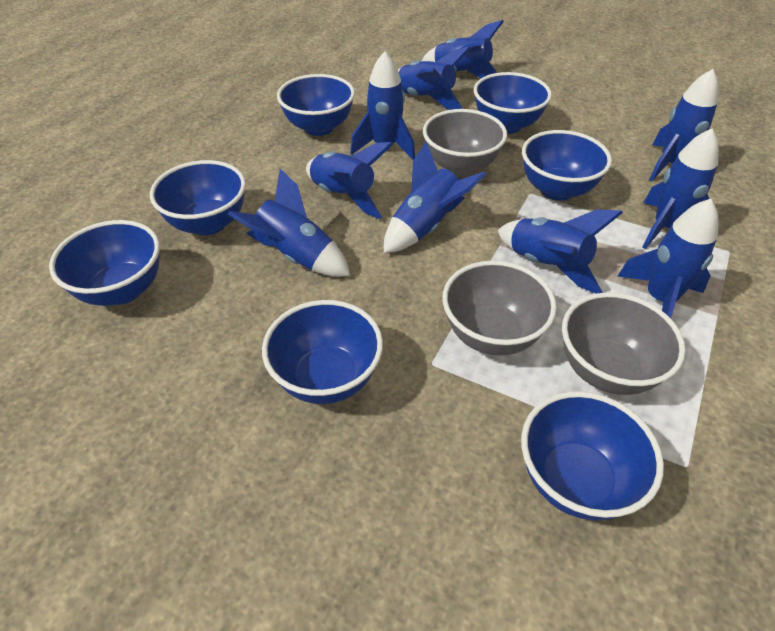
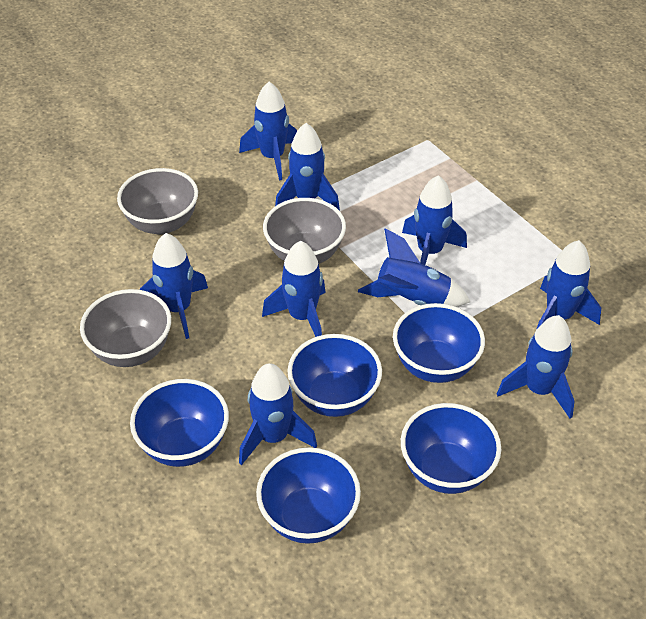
blue bowl: 7 -> 5
blue rocket: 10 -> 9

